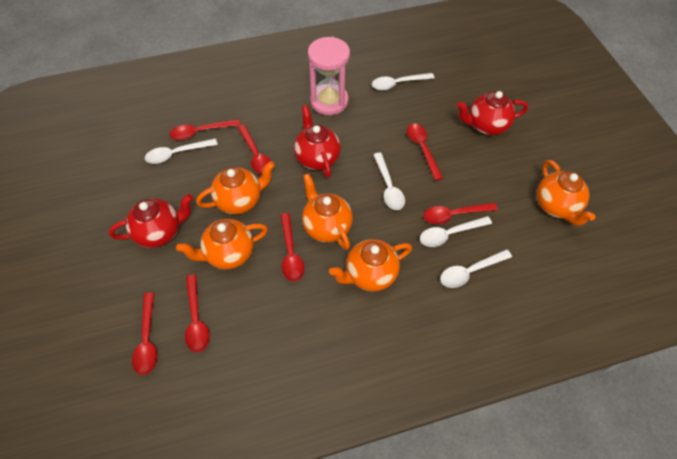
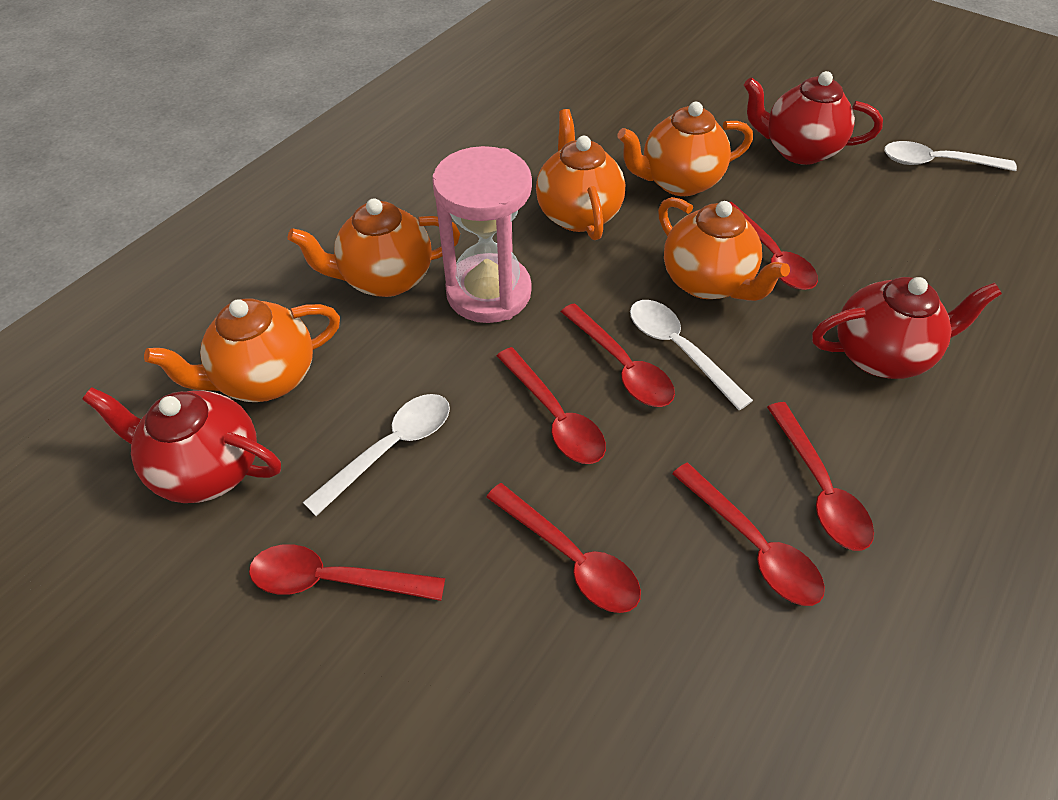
white spoon: 5 -> 3

